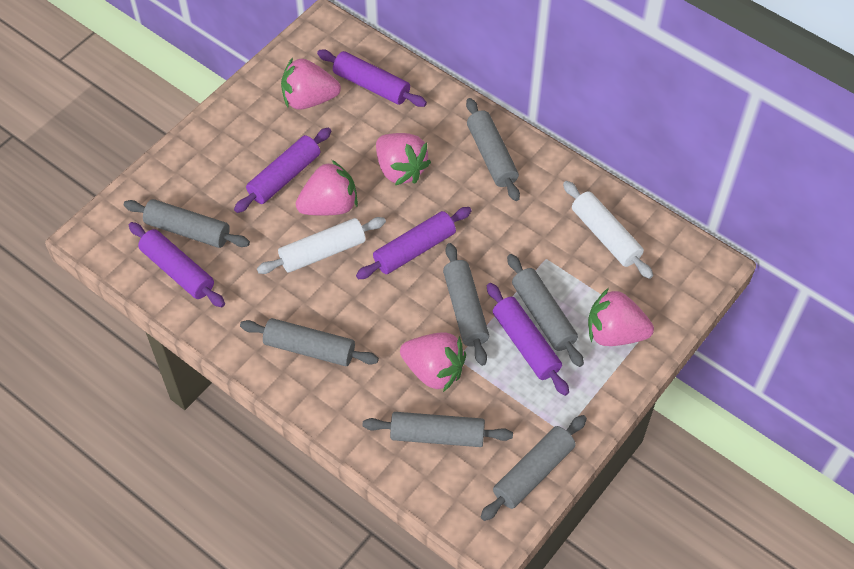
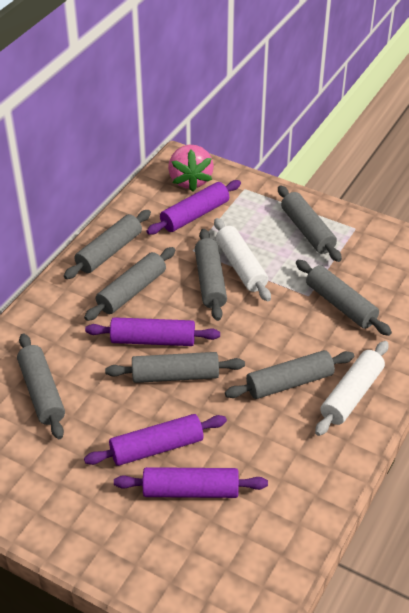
grey rolling pin: 7 -> 8
pink strawberry: 5 -> 1
purple rolling pin: 5 -> 4

